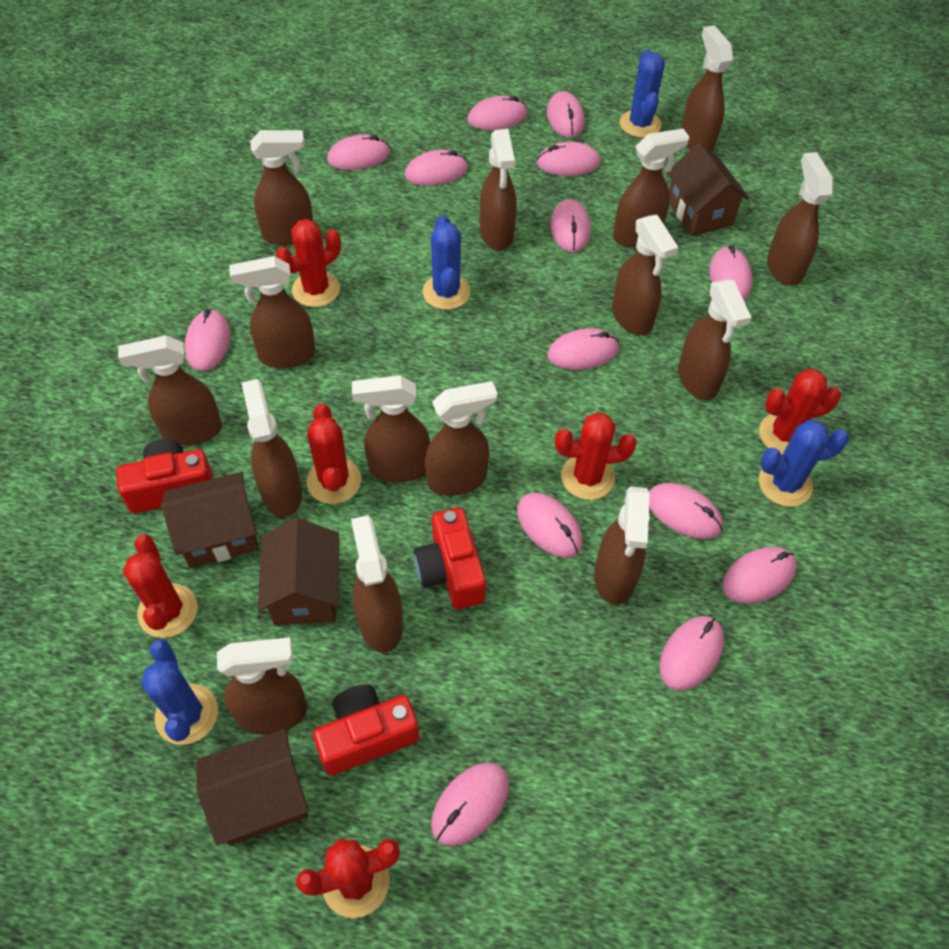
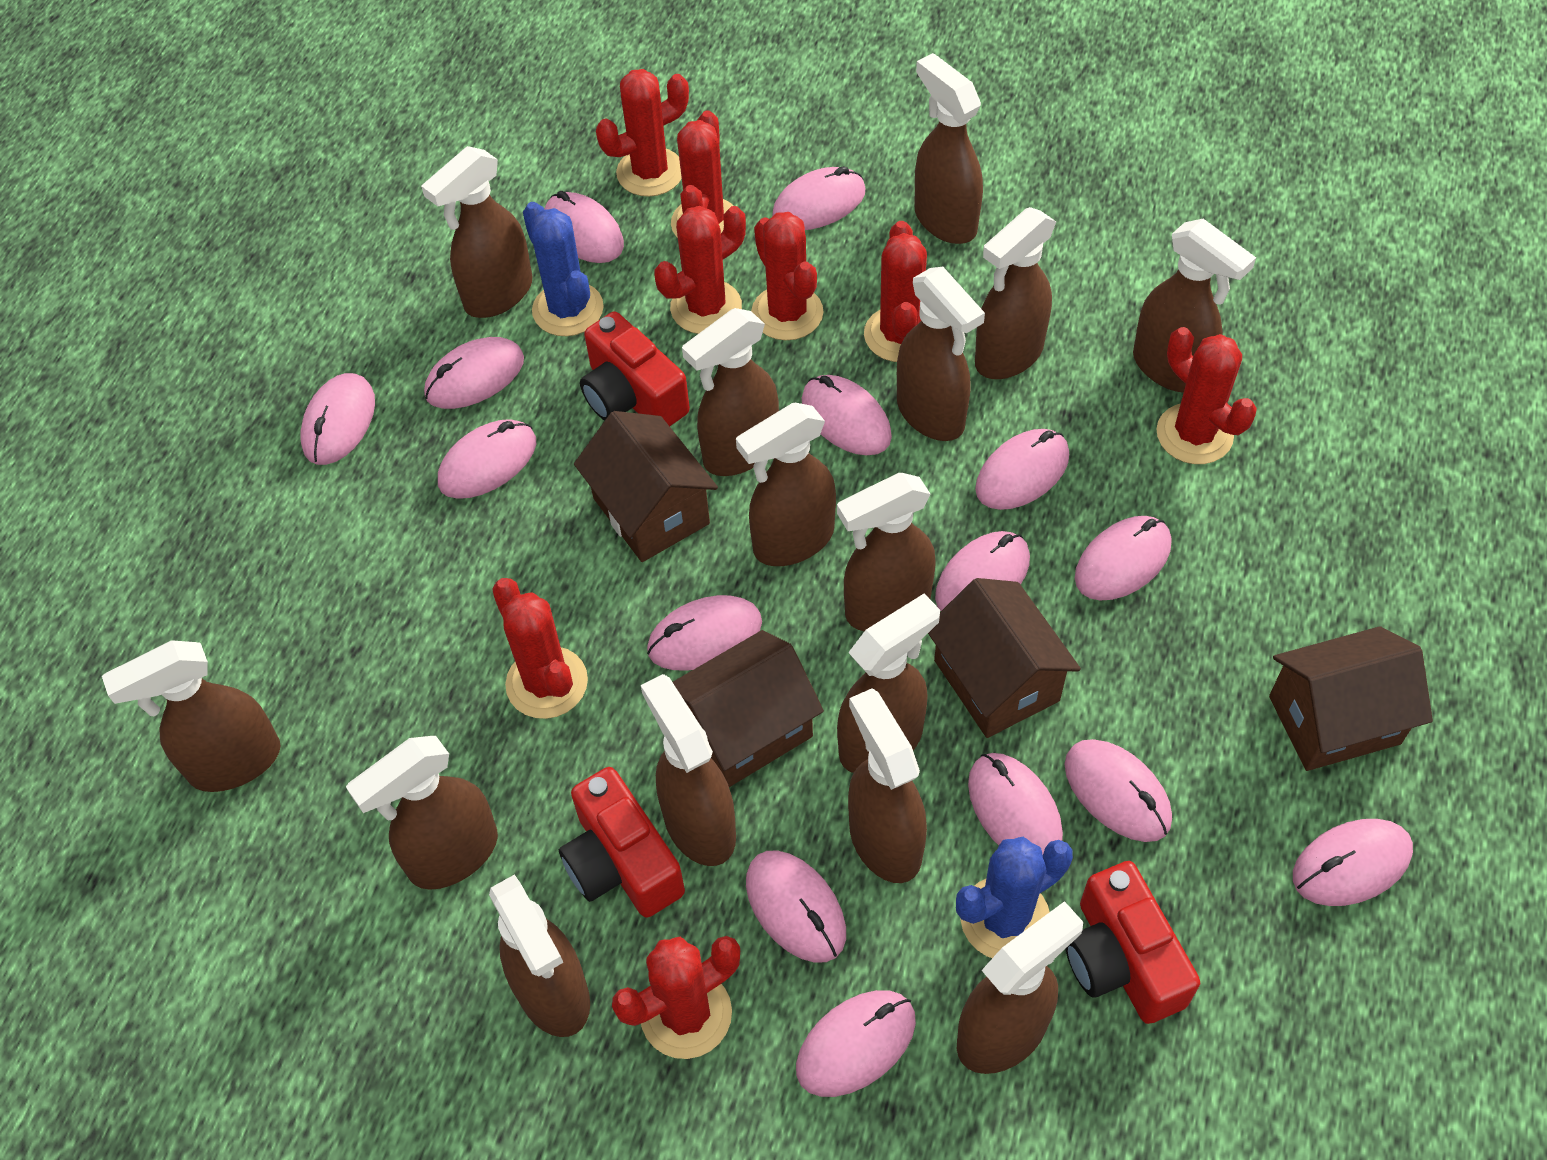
blue cactus: 4 -> 2
pink mouse: 14 -> 15
red cactus: 6 -> 8

